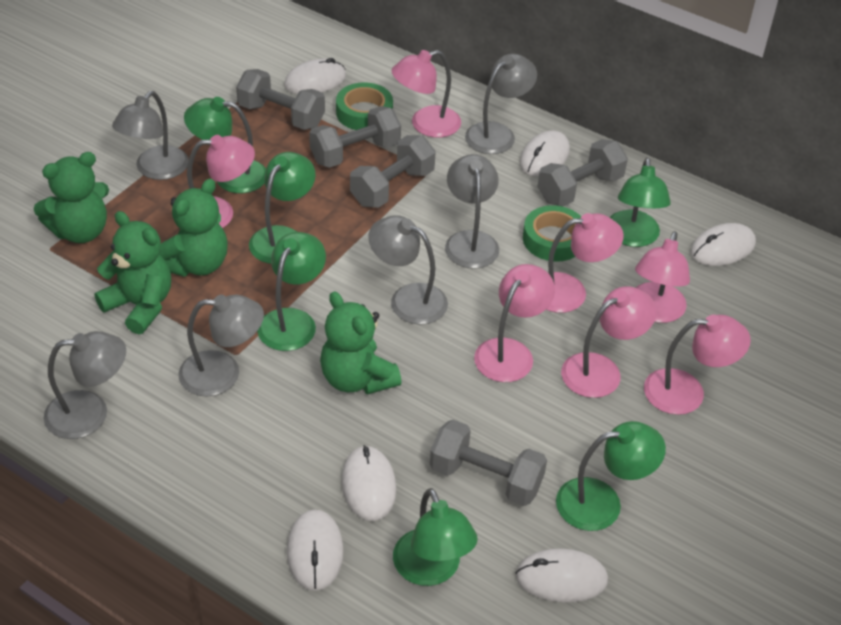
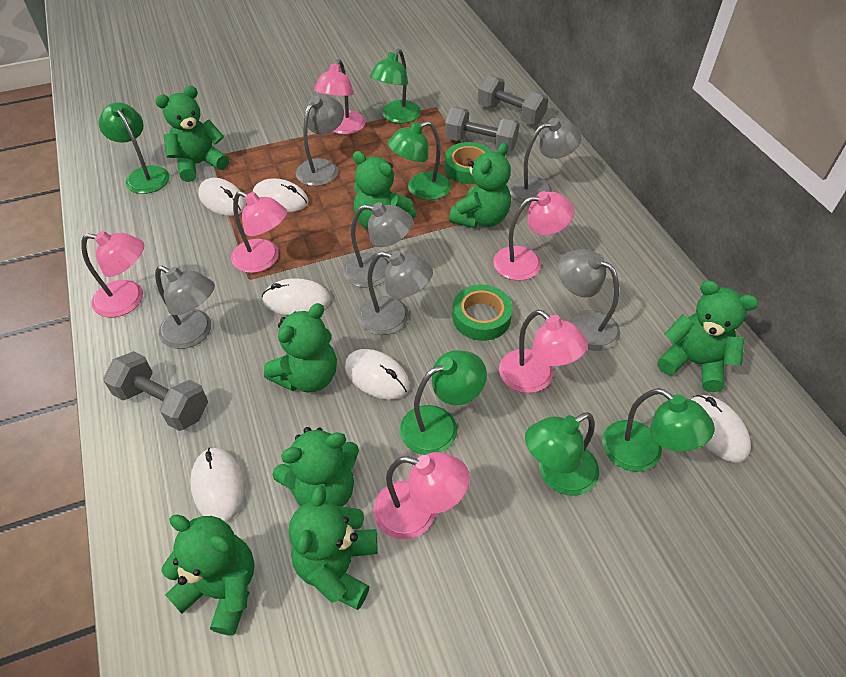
green teddy bear: 4 -> 8
grey dumbbell: 5 -> 3
pink lamp: 7 -> 6

